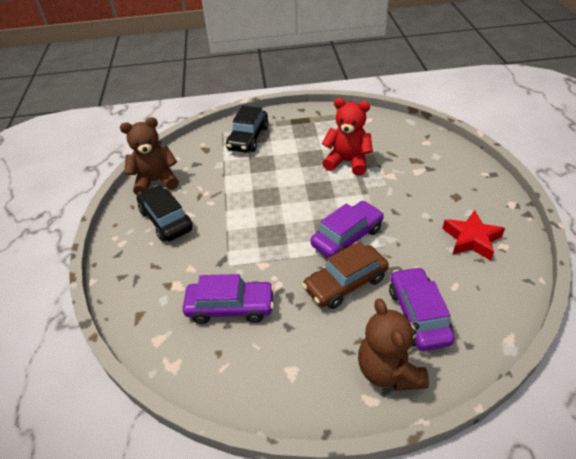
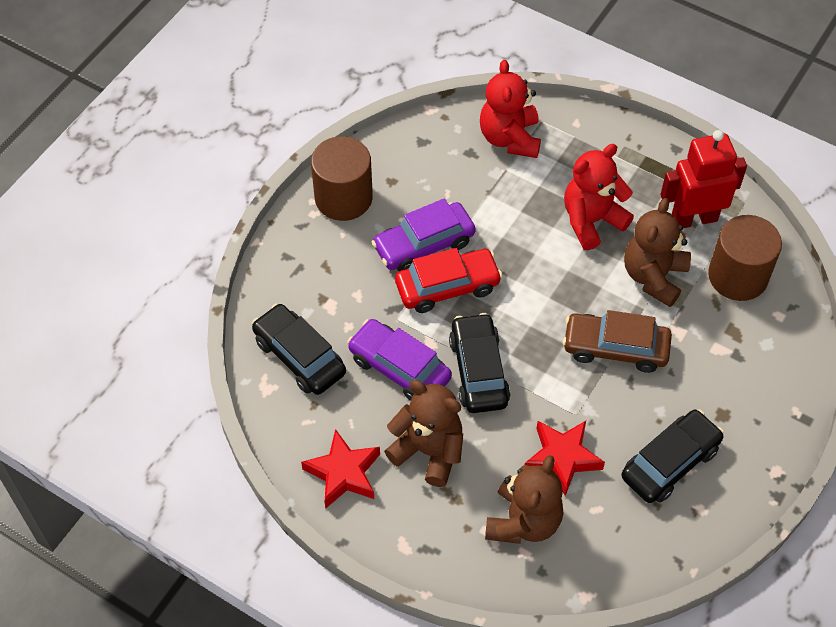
black car: 2 -> 3
brown cylinder: 0 -> 2
brown teddy bear: 2 -> 3
purple car: 3 -> 2
red car: 0 -> 1
red robot: 0 -> 1
red star: 1 -> 2
red teddy bear: 1 -> 2

